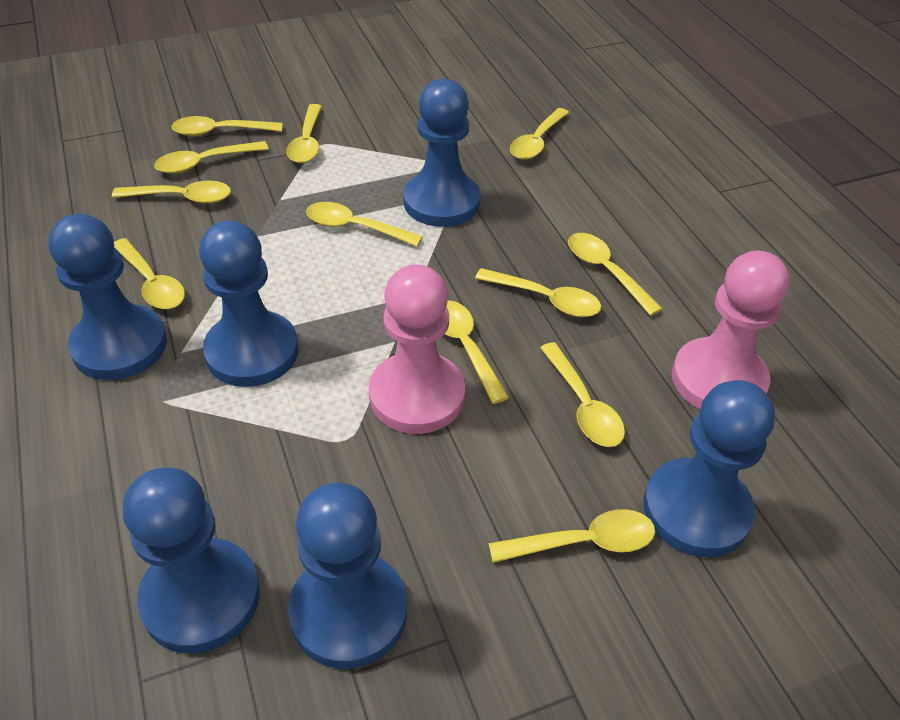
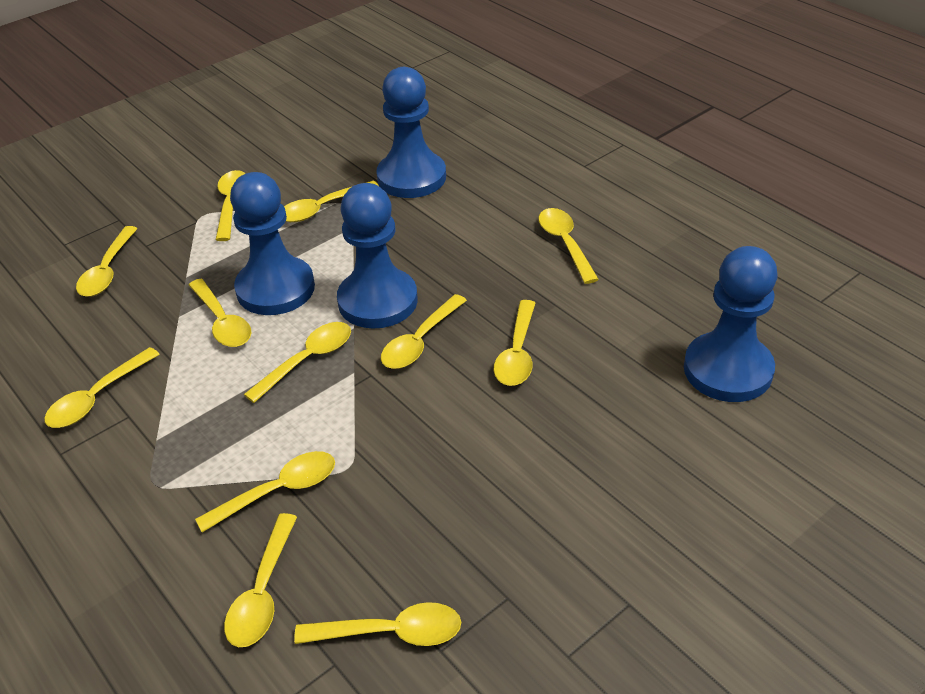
blue pawn: 6 -> 4
pink pawn: 2 -> 0

